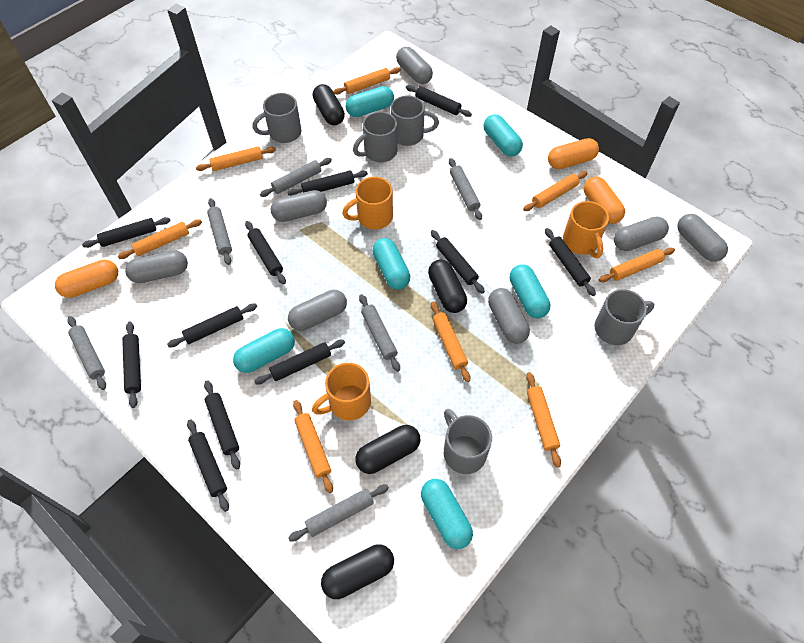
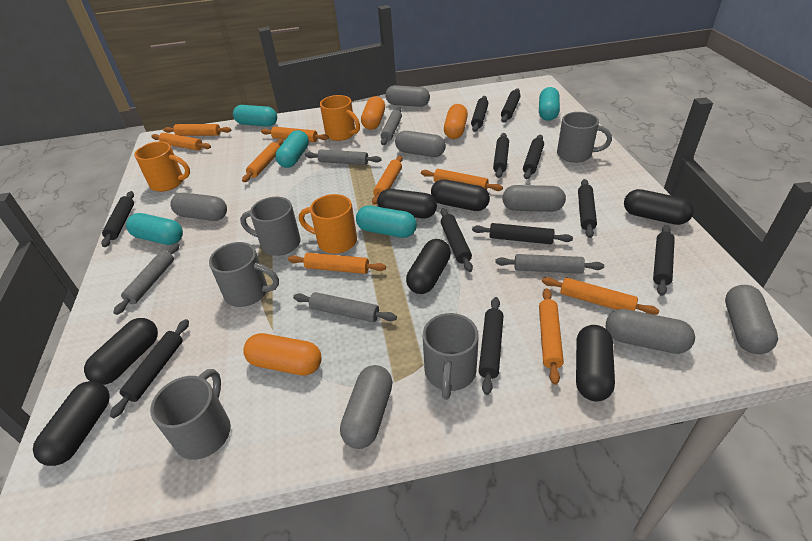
black capsule: 4 -> 7
grey rolling pin: 6 -> 5
orange rolling pin: 8 -> 9
turquoise capsule: 6 -> 5

